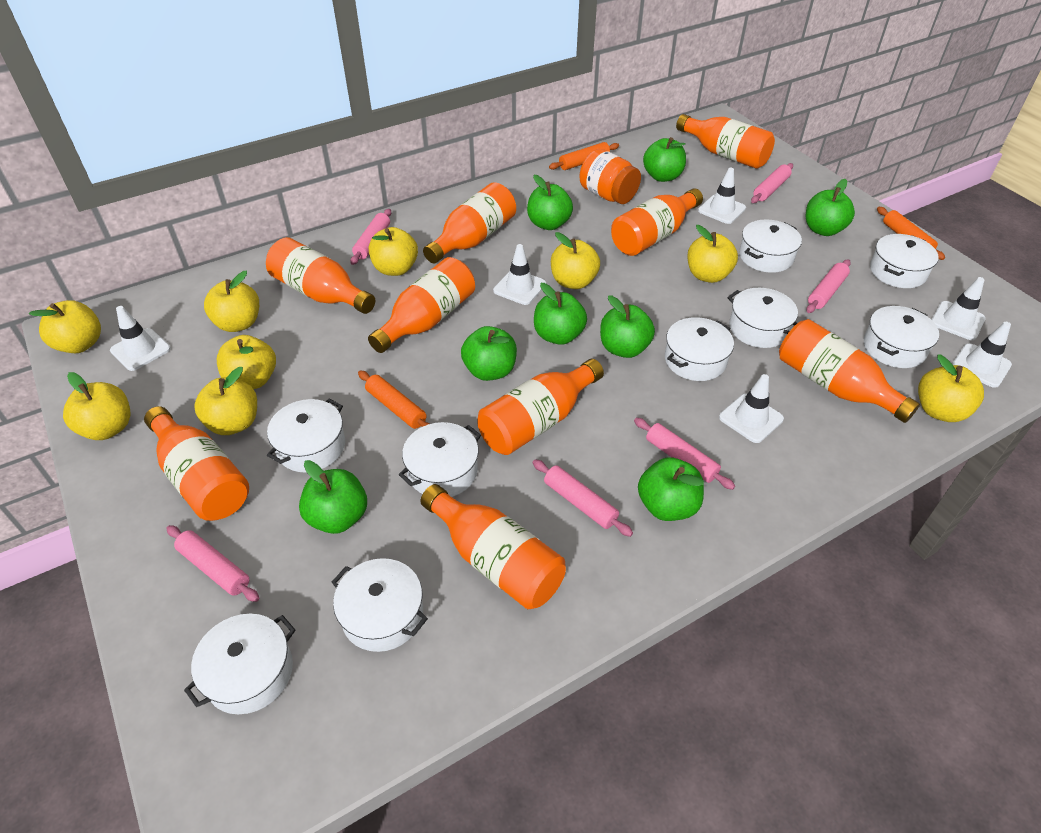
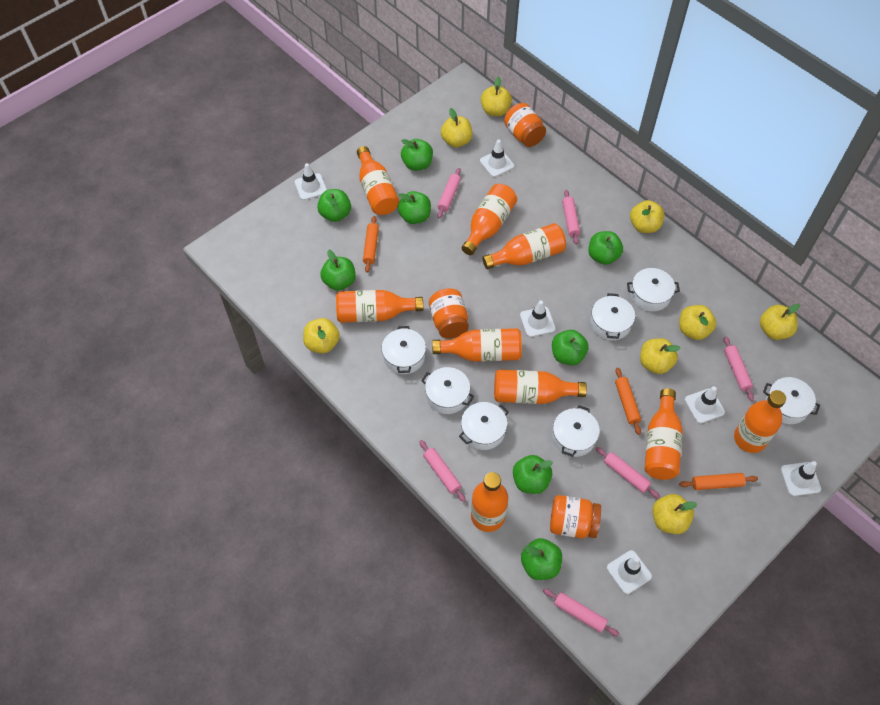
orange jar: 1 -> 3
white pot: 9 -> 7
yellow apple: 9 -> 8

